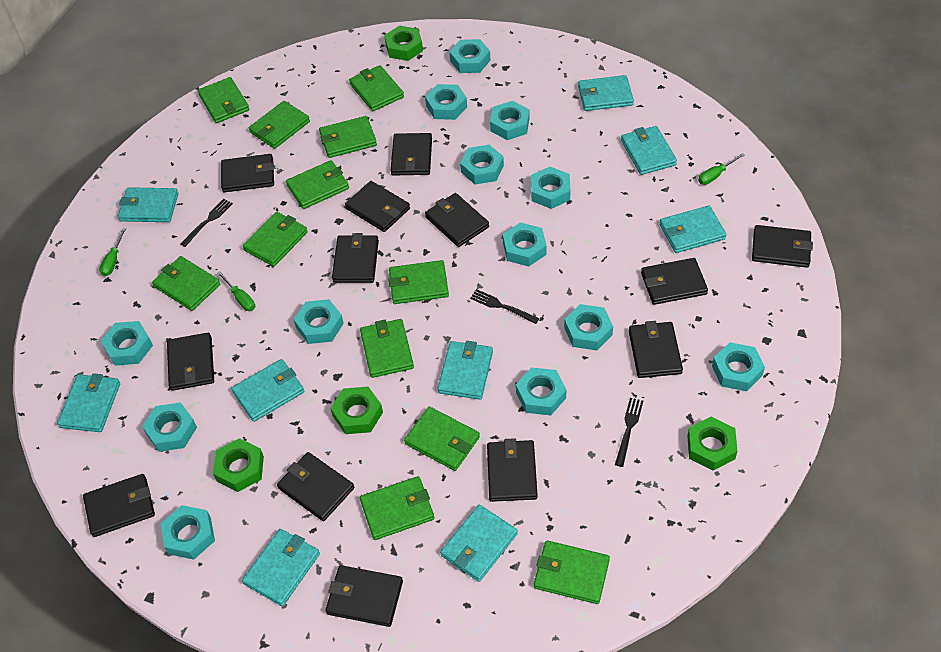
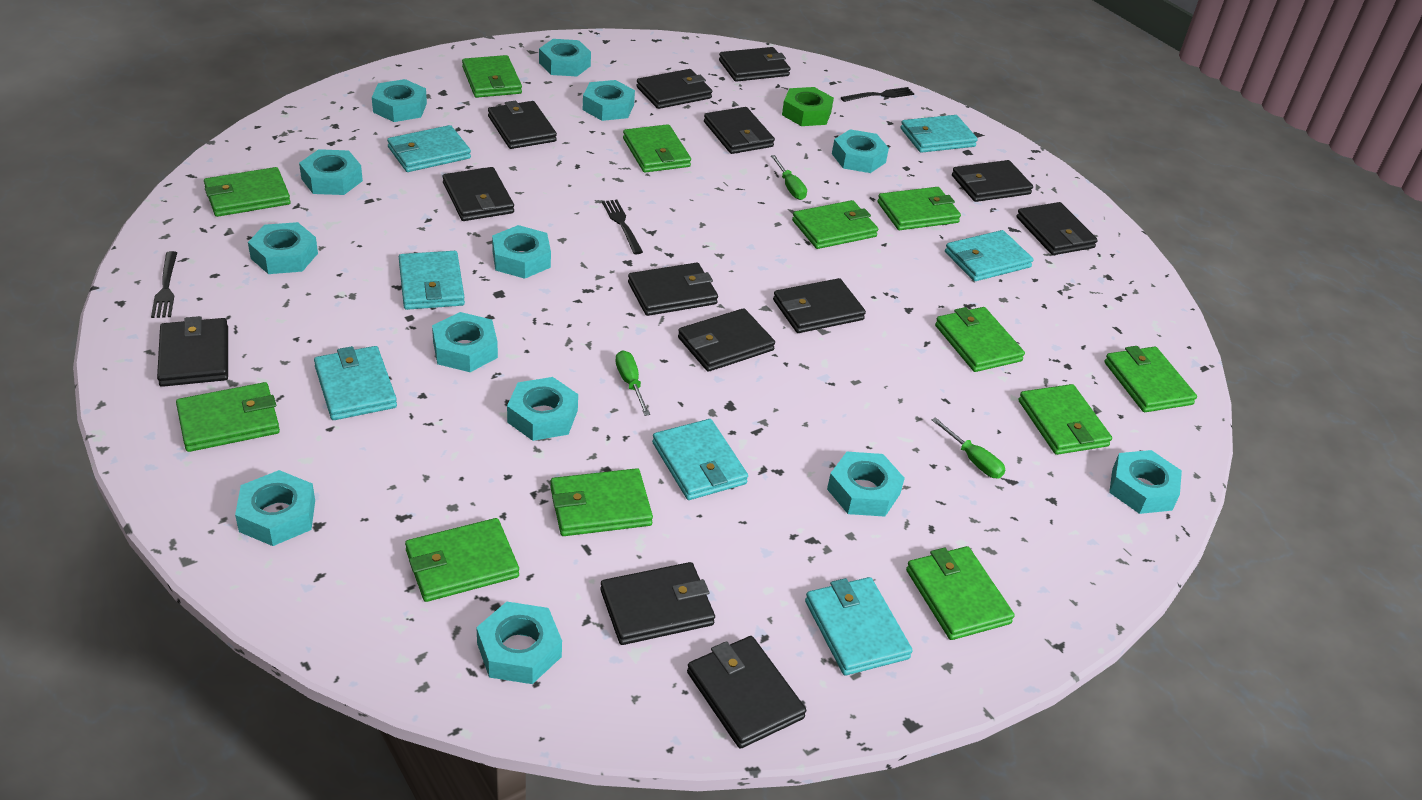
green nut: 4 -> 1
turquoise wallet: 9 -> 7

